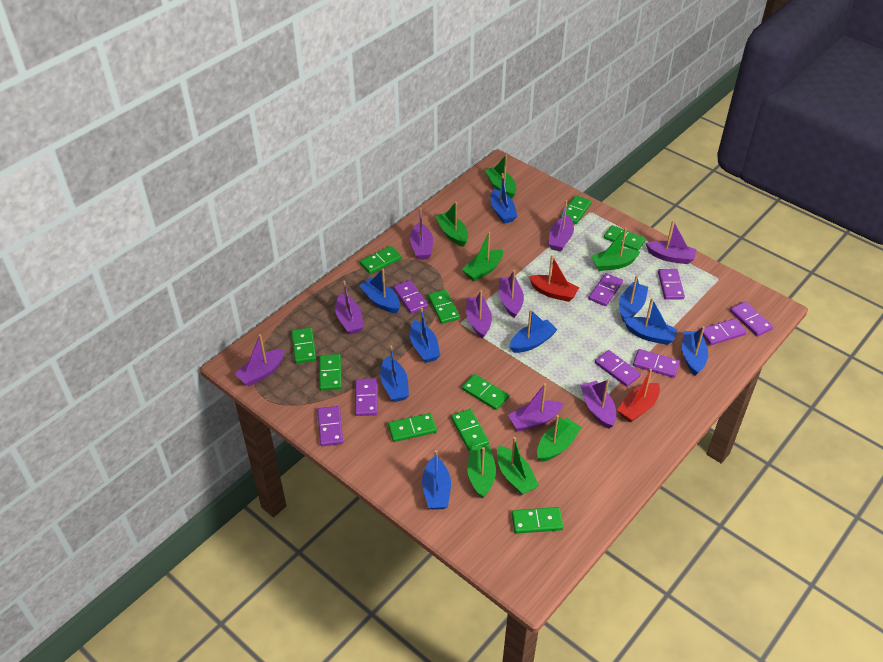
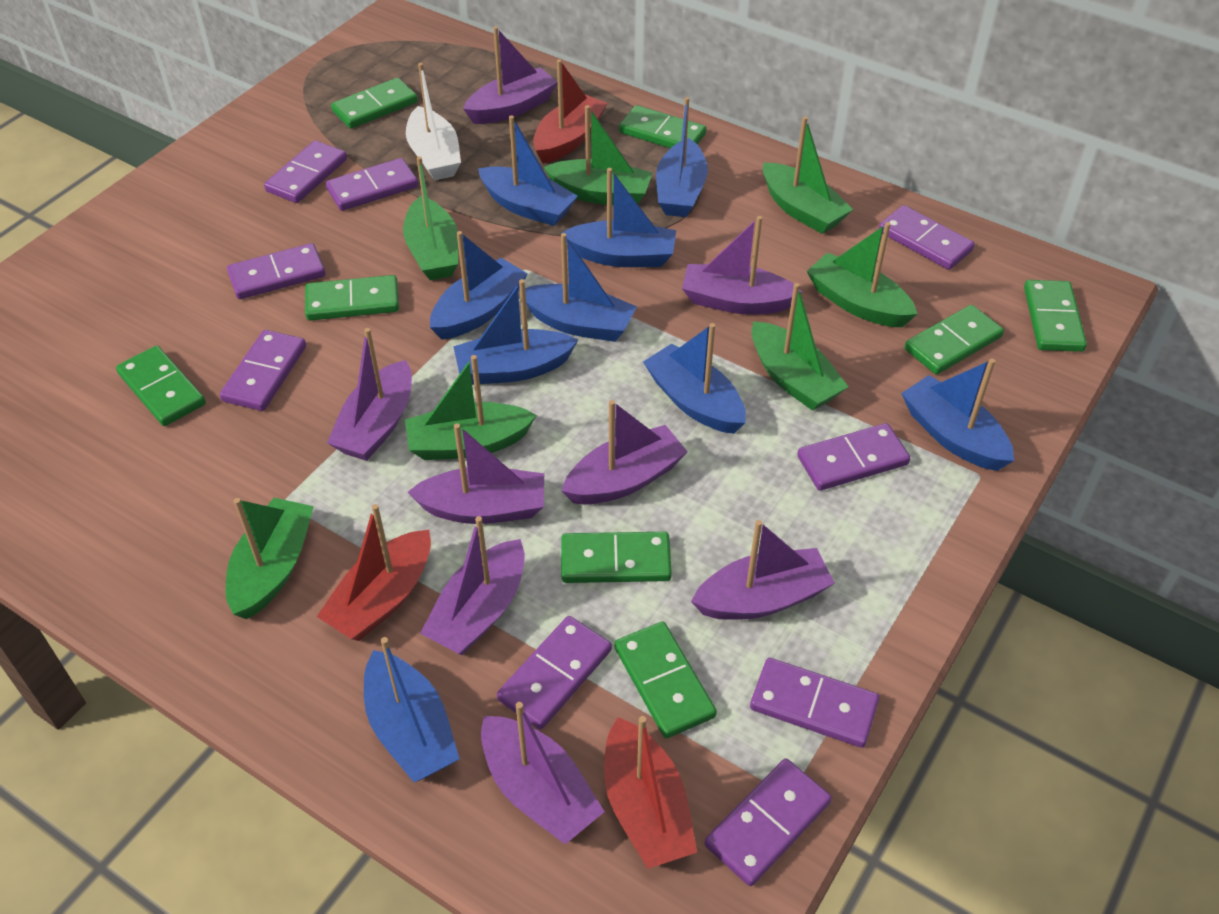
green domino: 10 -> 8
purple boat: 9 -> 8
red boat: 2 -> 3
white boat: 0 -> 1

